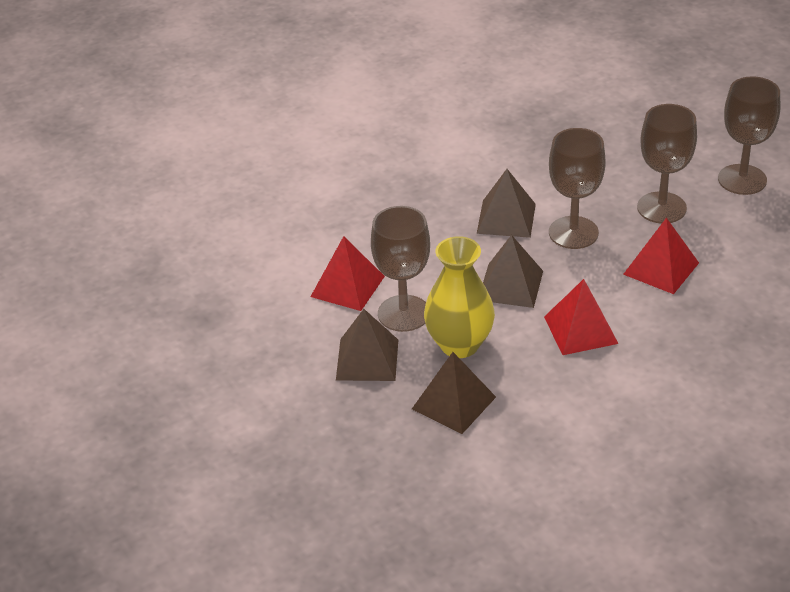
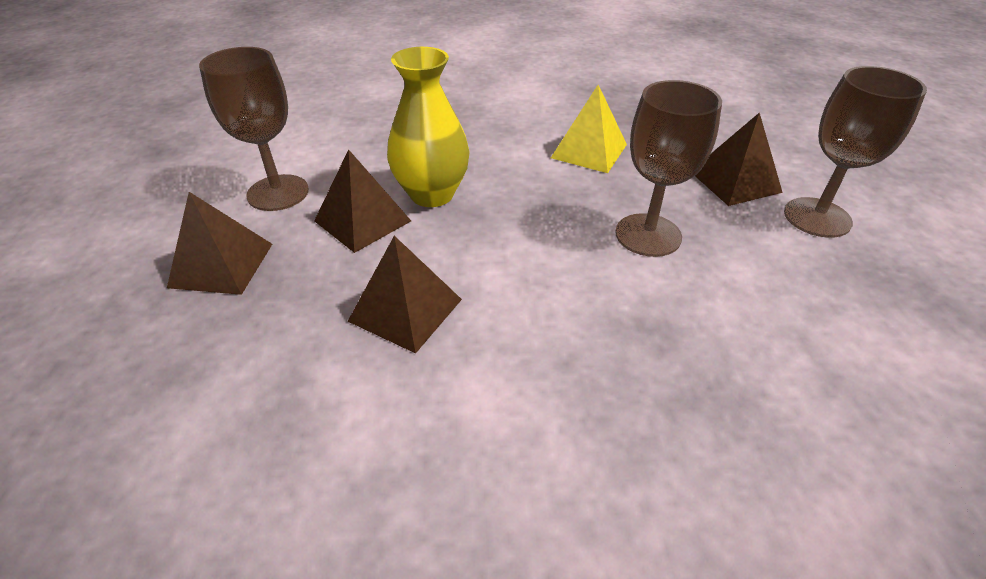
brown goblet: 4 -> 3
red pyramid: 3 -> 0
yellow pyramid: 0 -> 1

